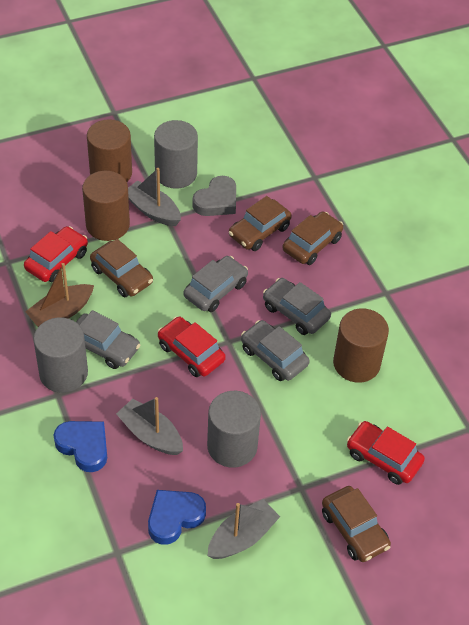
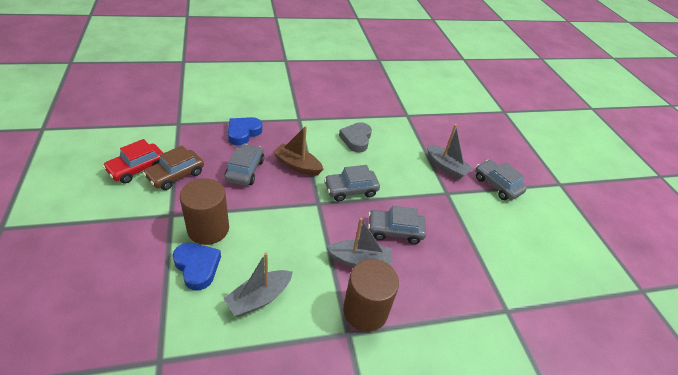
brown car: 4 -> 1
brown cylinder: 3 -> 2
grey cylinder: 3 -> 0
red car: 3 -> 1

